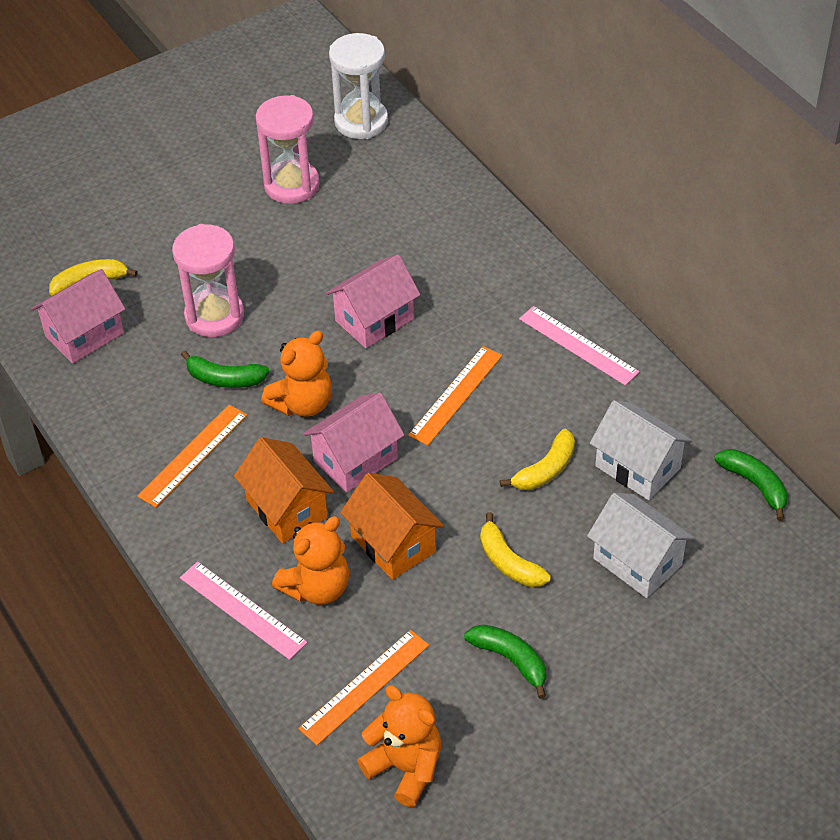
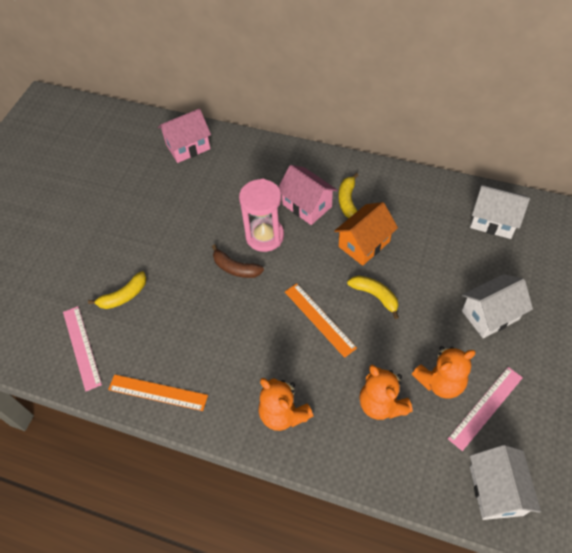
brown banana: 0 -> 1
green banana: 3 -> 0
orange house: 2 -> 1
orange ruler: 3 -> 2
pink hourglass: 2 -> 1
pink house: 3 -> 2
white hourglass: 1 -> 0
white house: 2 -> 3

